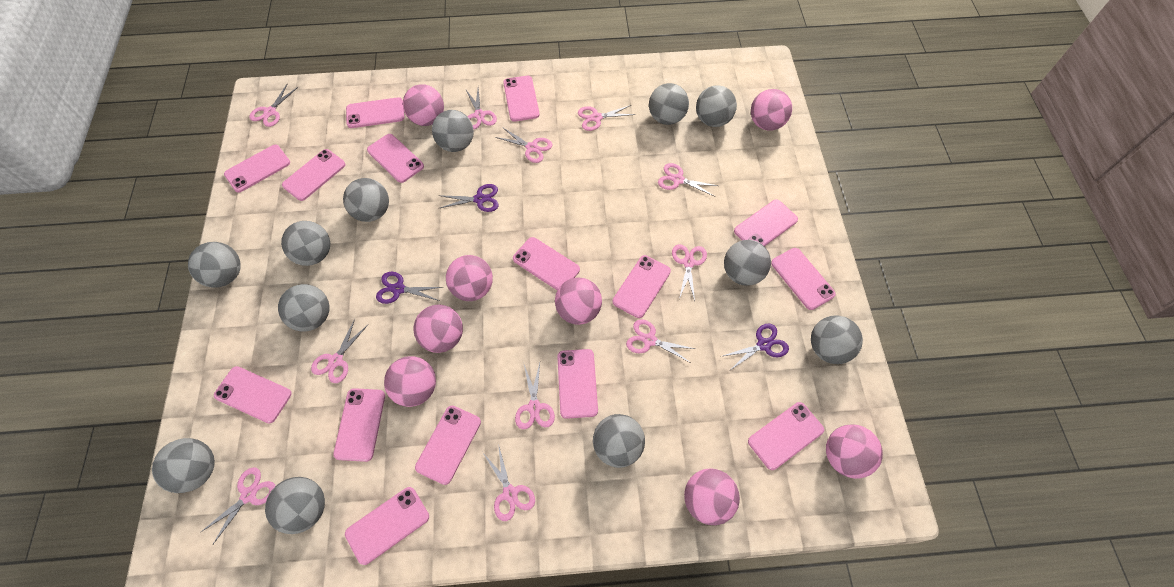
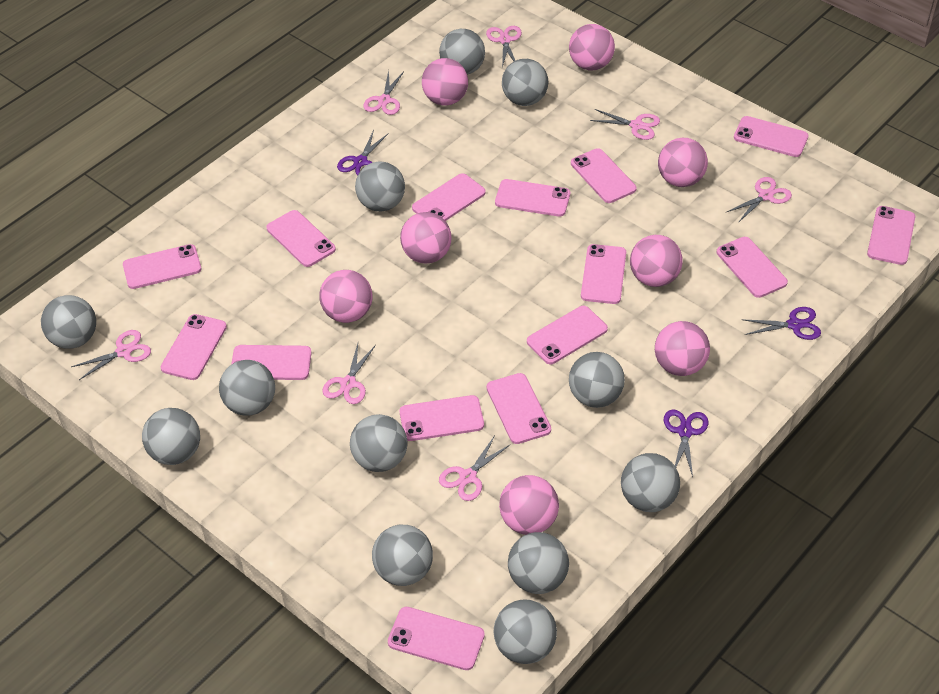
pink scissors: 11 -> 7

